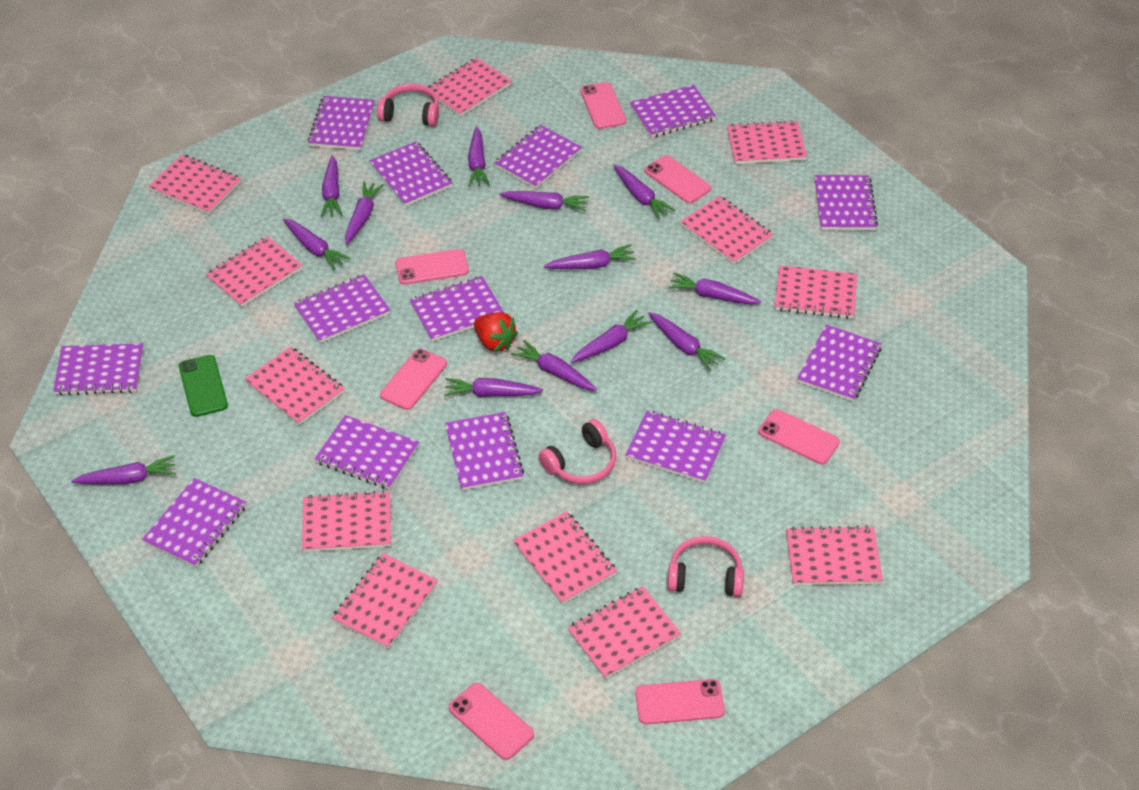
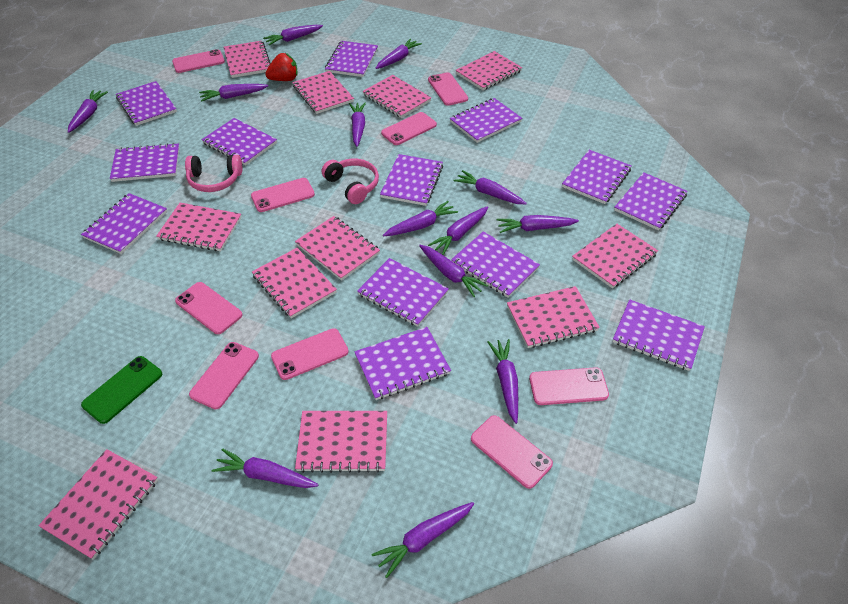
pink headphones: 3 -> 2
pink notebook: 12 -> 11
pink phone: 7 -> 9

